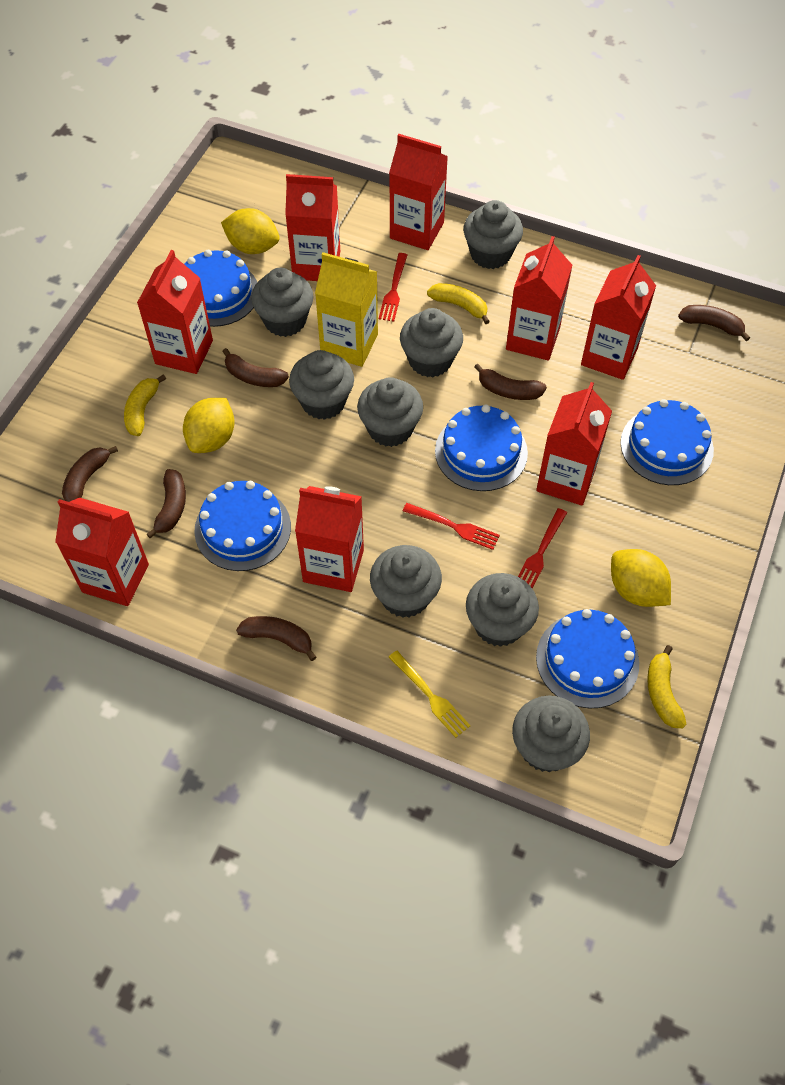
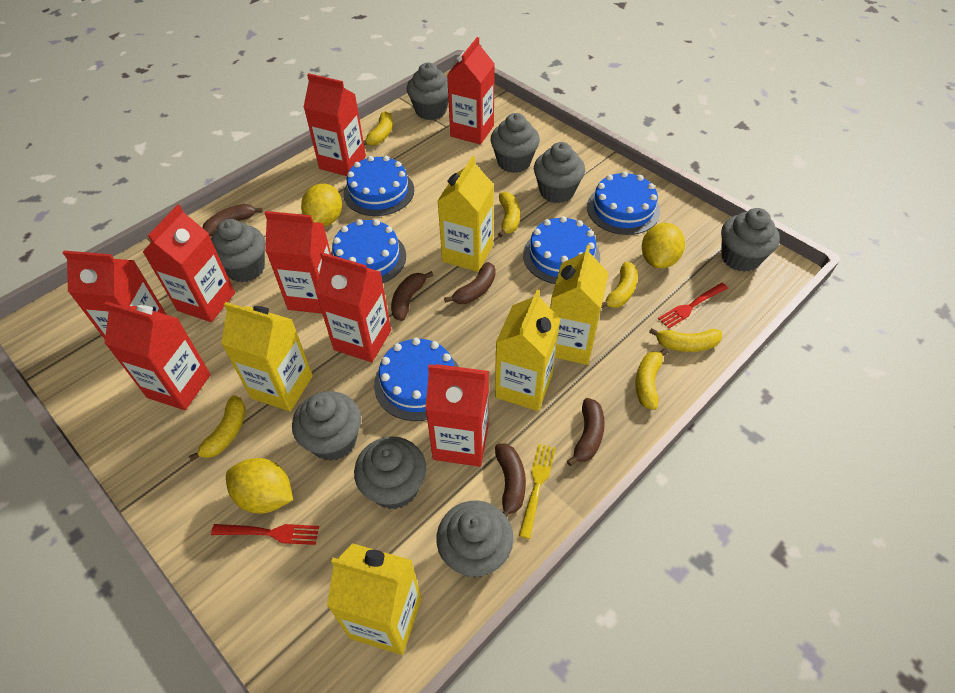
brown banana: 6 -> 5
red fork: 3 -> 2
yellow banana: 3 -> 6
yellow carton: 1 -> 5

